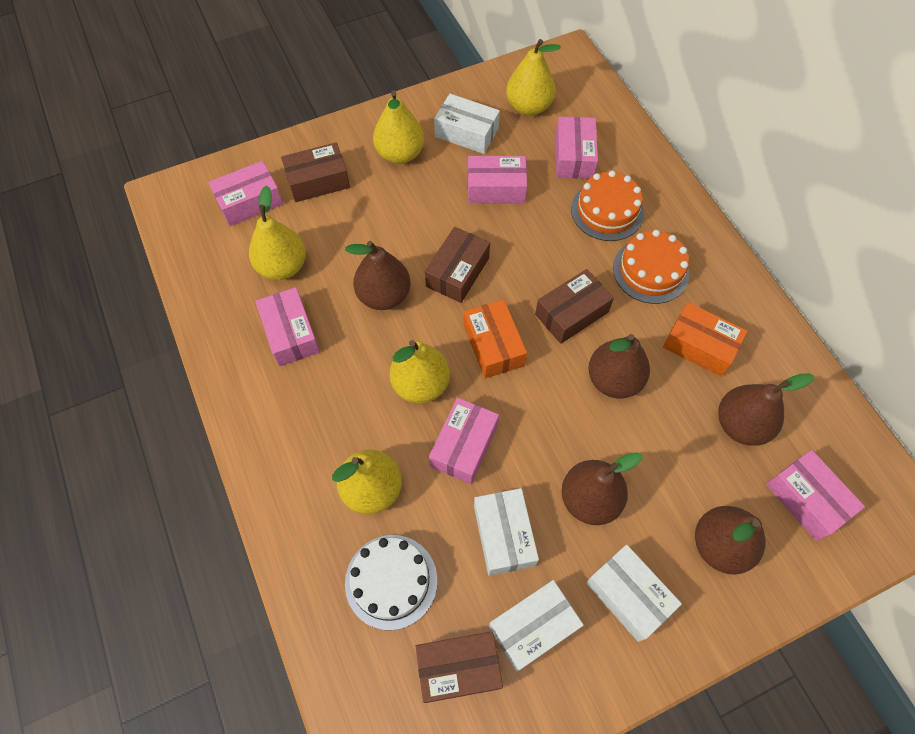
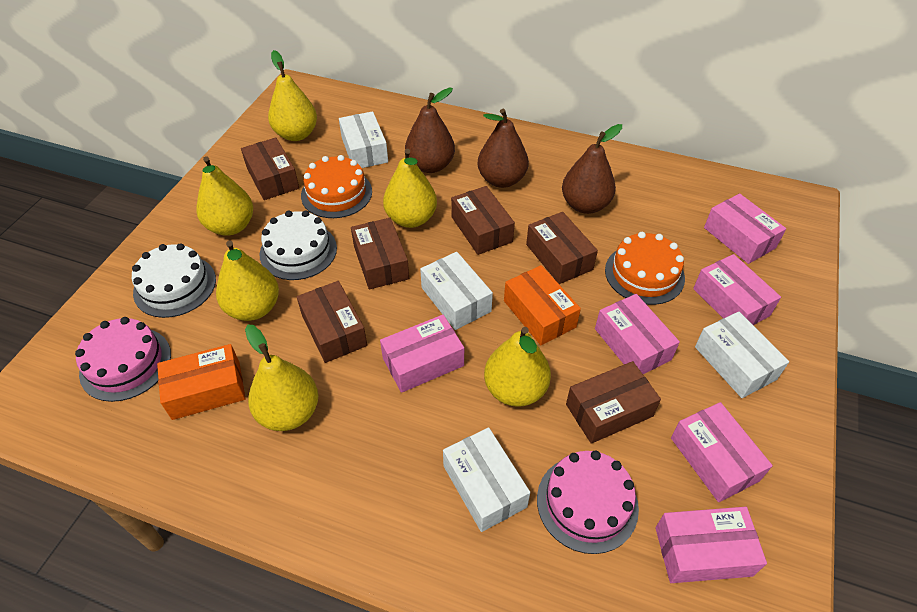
brown box: 4 -> 6
brown pear: 5 -> 3
pink cake: 0 -> 2
white cake: 1 -> 2
yellow pear: 5 -> 6

